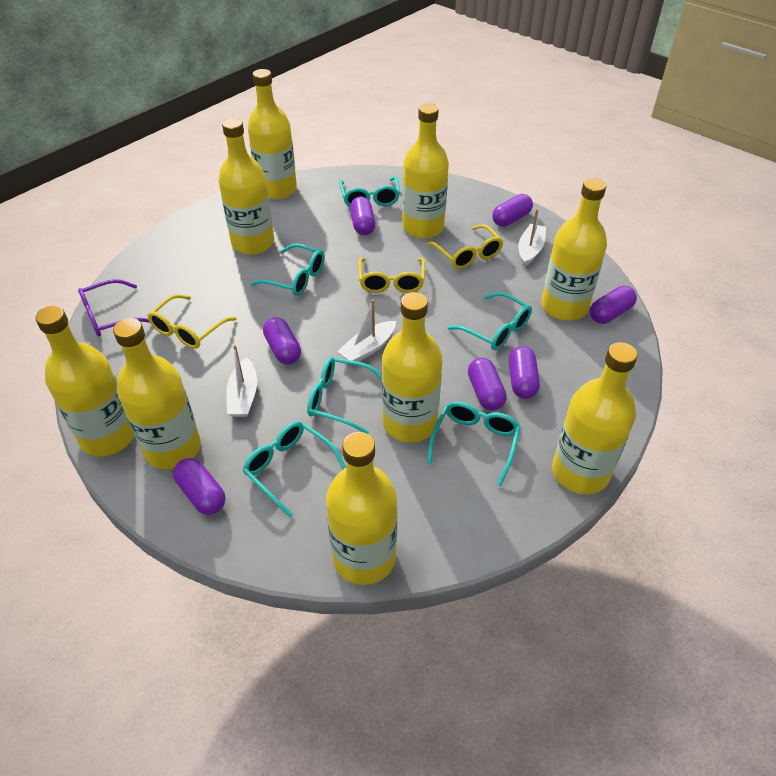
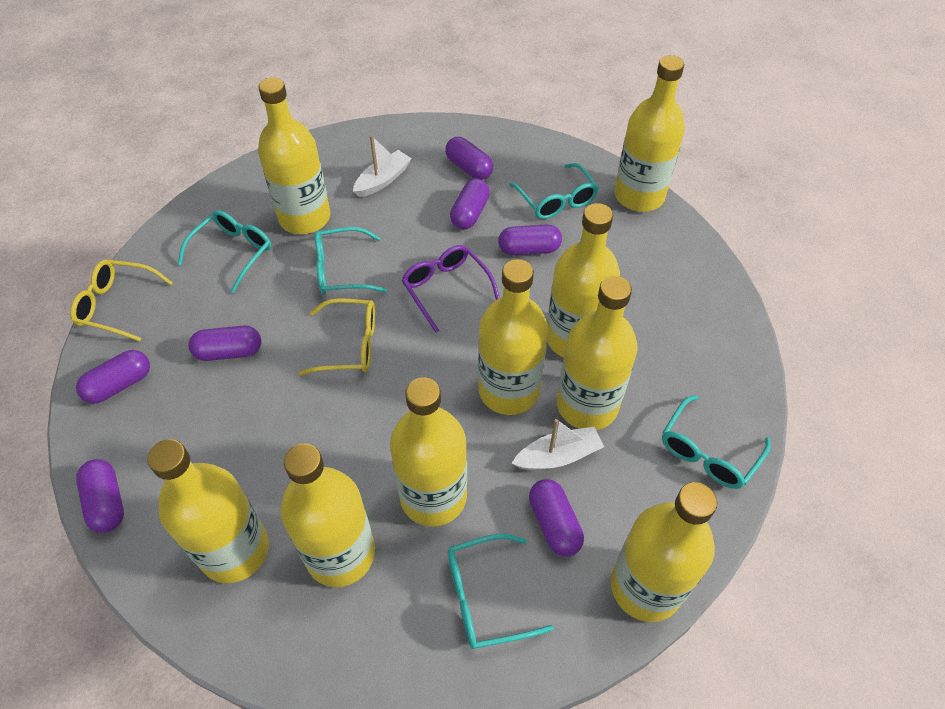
turquoise glasses: 6 -> 5
white boat: 3 -> 2
yellow glasses: 3 -> 2

